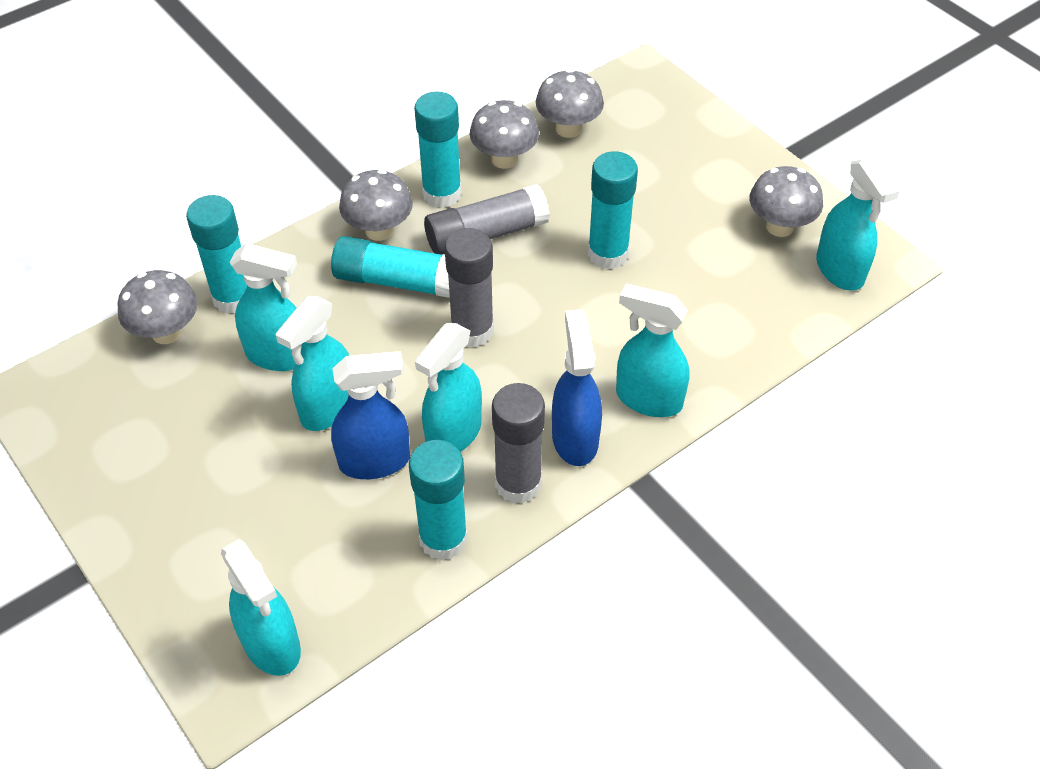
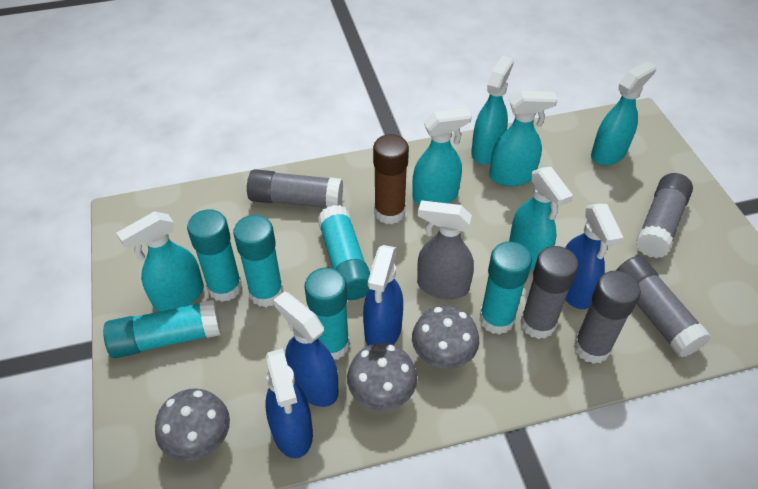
blue spray bottle: 2 -> 4
brown glue stick: 0 -> 1
grey glue stick: 3 -> 5
grey mushroom: 5 -> 3
grey spray bottle: 0 -> 1
turquoise glue stick: 5 -> 6

